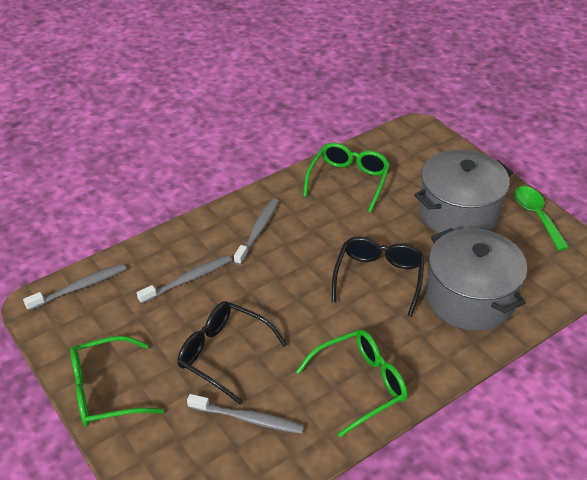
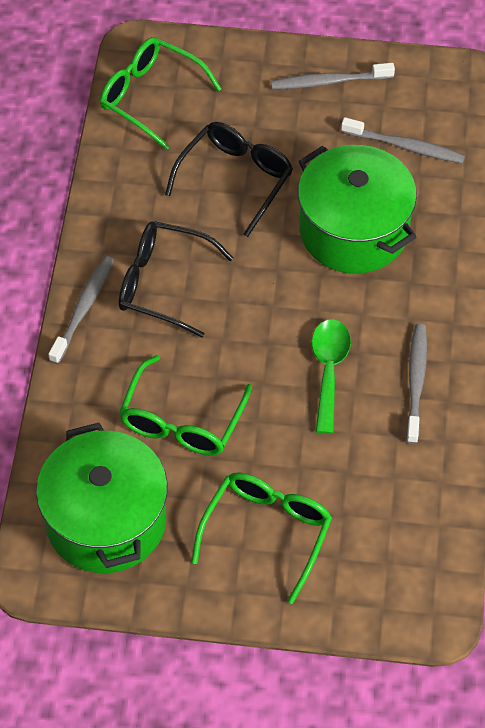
green pot: 0 -> 2
grey pot: 2 -> 0

